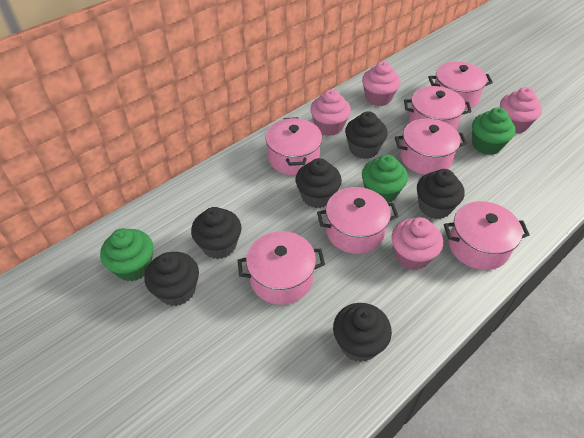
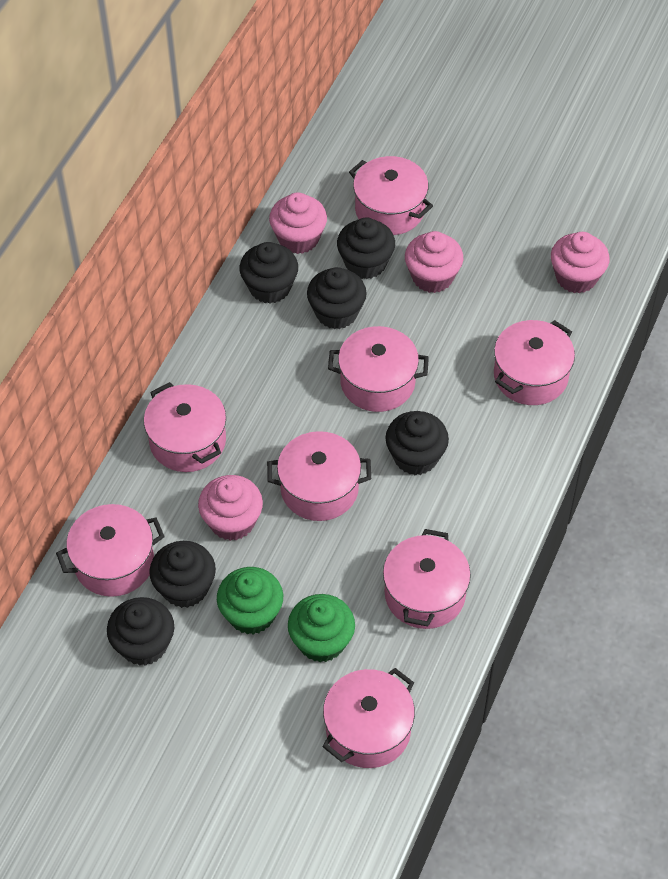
green cupcake: 3 -> 2
pink pot: 7 -> 8

